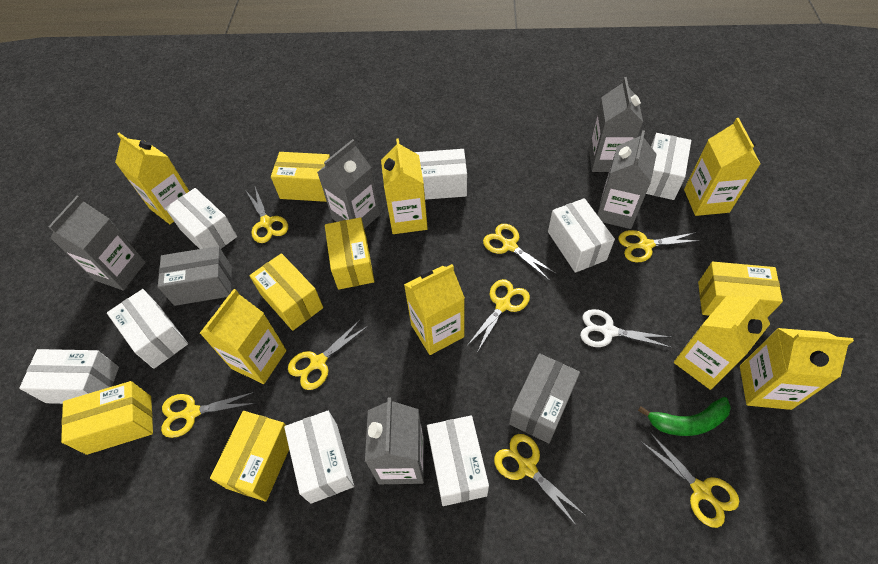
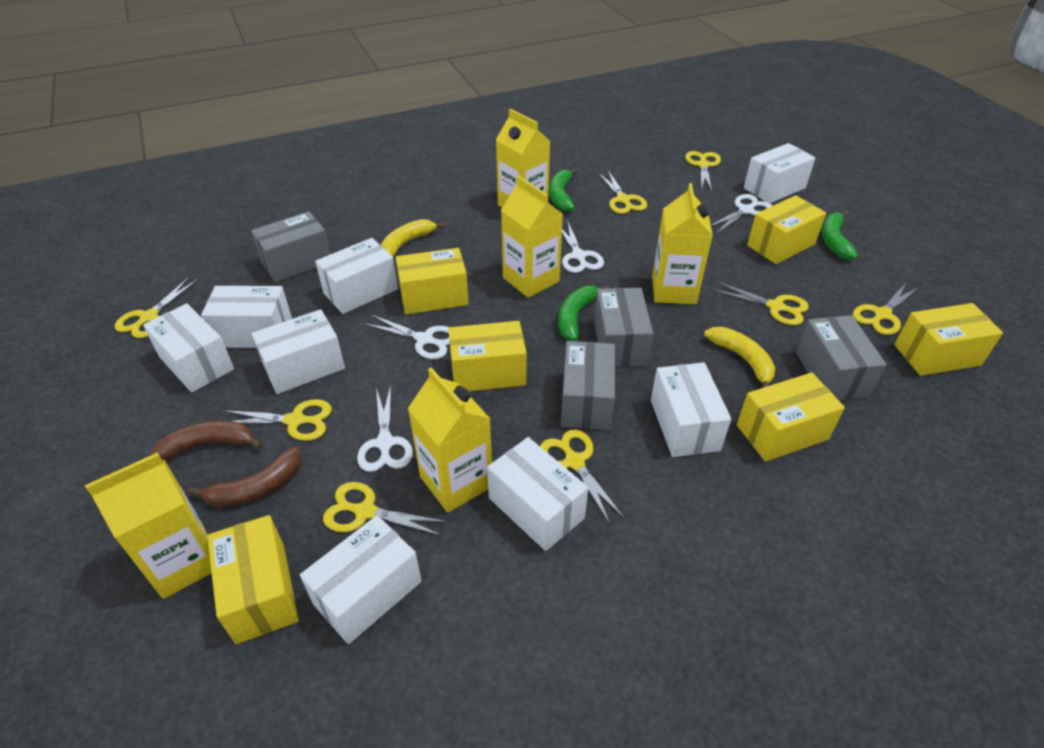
brown banana: 0 -> 2
green banana: 1 -> 3
grey box: 2 -> 4
grey carton: 5 -> 0
white scissors: 1 -> 4
yellow banana: 0 -> 2
yellow carton: 7 -> 5

